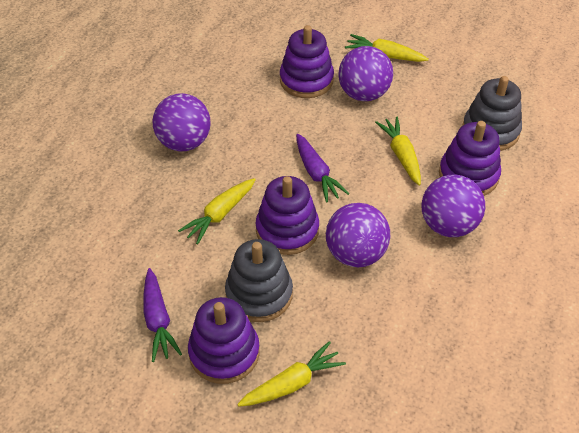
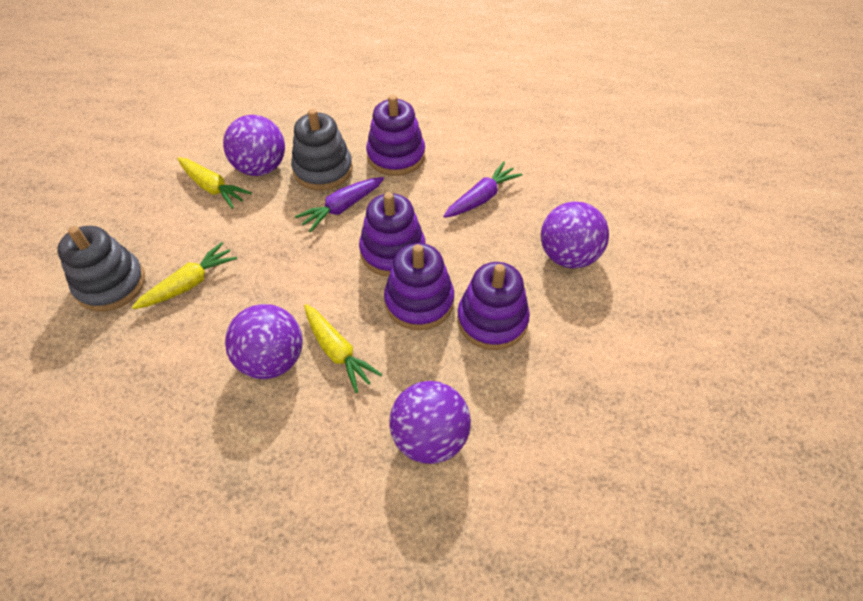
yellow carrot: 4 -> 3

